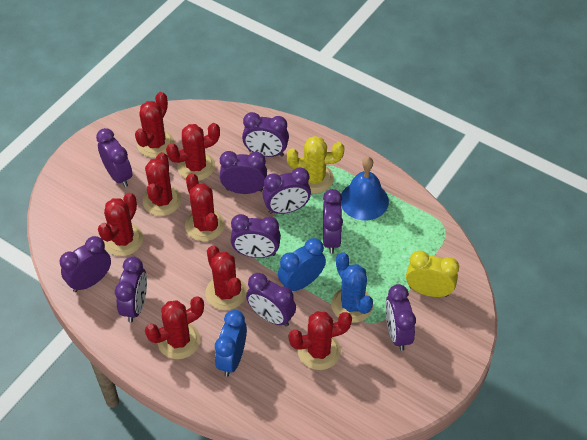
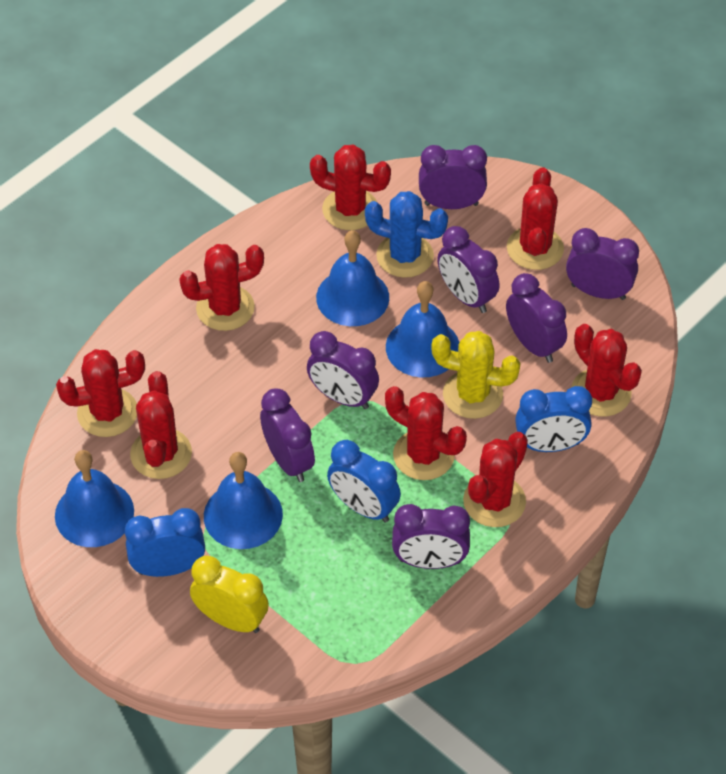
blue bell: 1 -> 4
blue clock: 2 -> 3
purple clock: 10 -> 7

